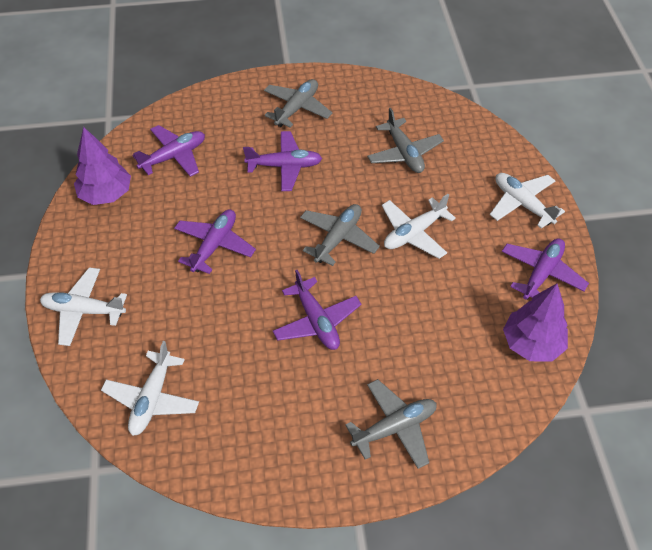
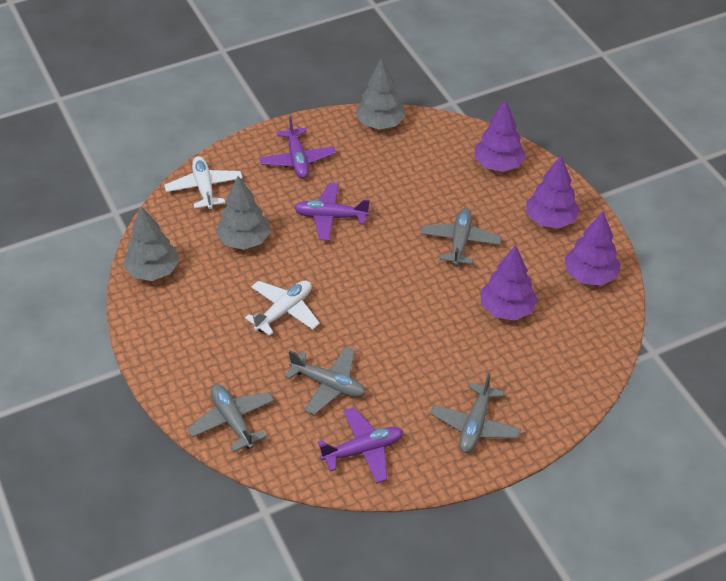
grey tree: 0 -> 3
purple plane: 5 -> 3
purple tree: 2 -> 4
white plane: 4 -> 2

